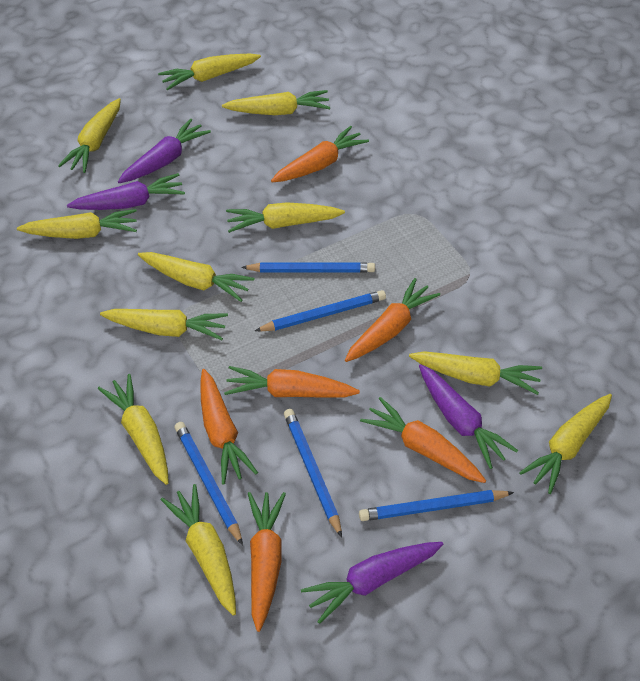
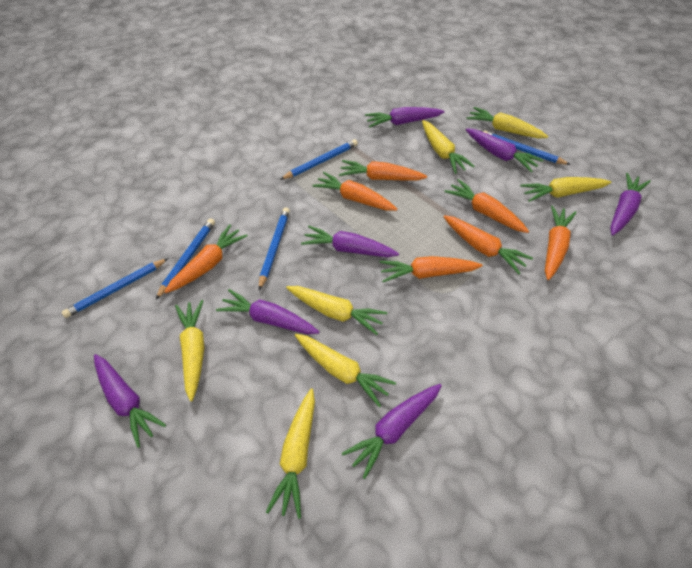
orange carrot: 6 -> 7
purple carrot: 4 -> 7
yellow carrot: 11 -> 7

